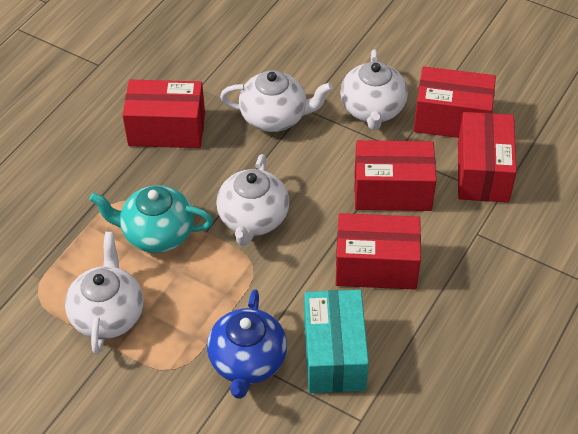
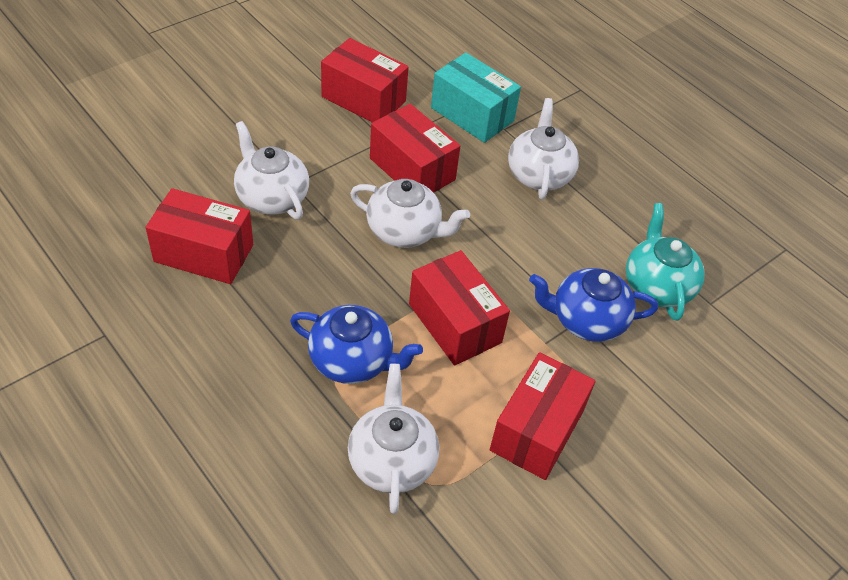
blue teapot: 1 -> 2

